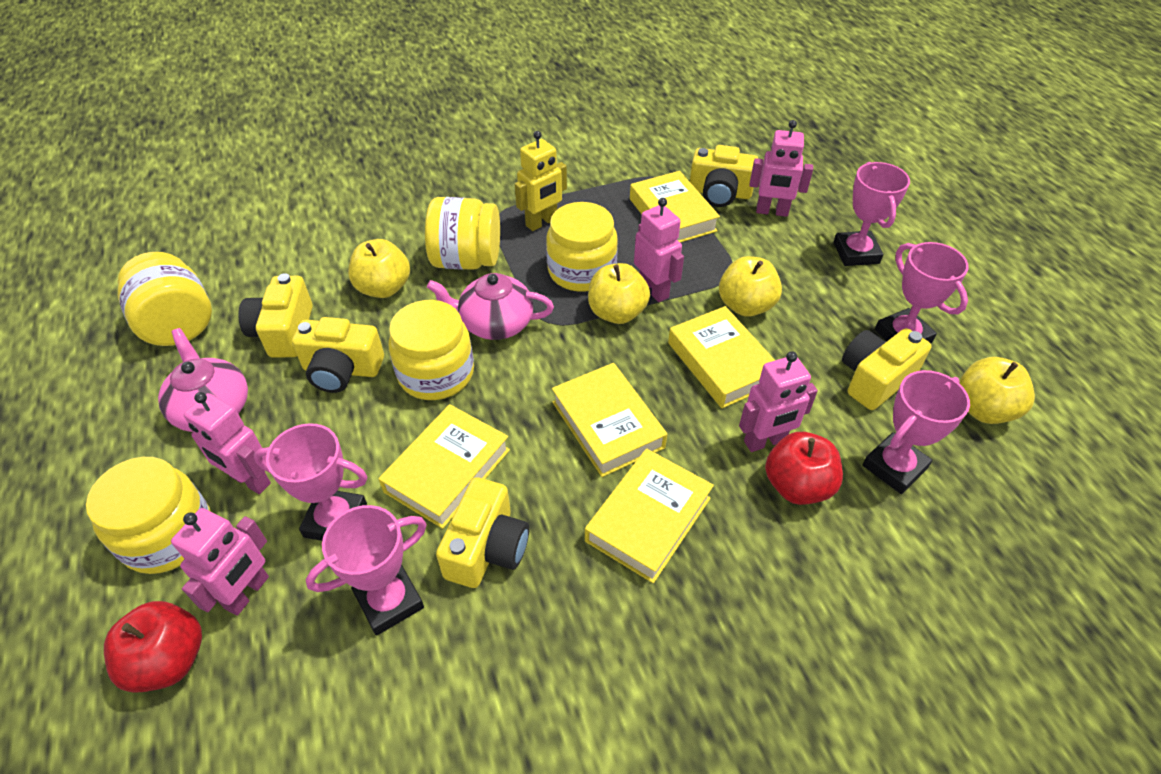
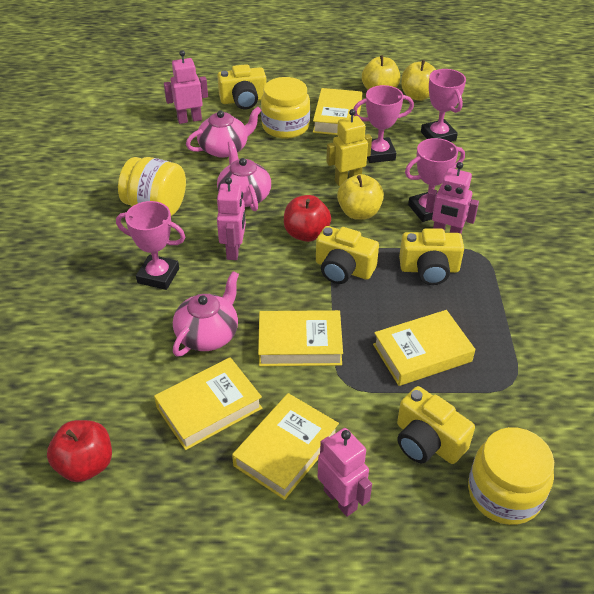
pink robot: 5 -> 4
pink teapot: 2 -> 3
pink trophy: 5 -> 4
yellow apple: 4 -> 3
yellow camera: 5 -> 4
yellow jar: 5 -> 3

